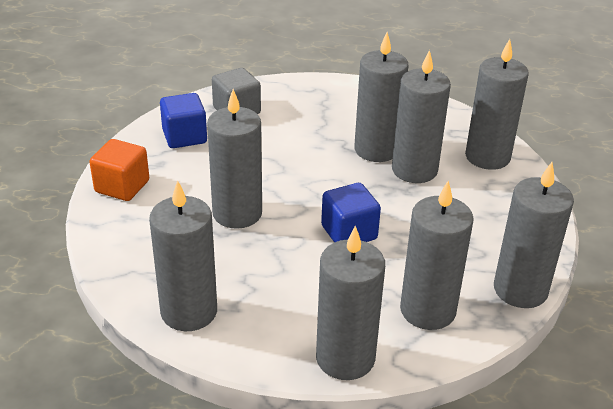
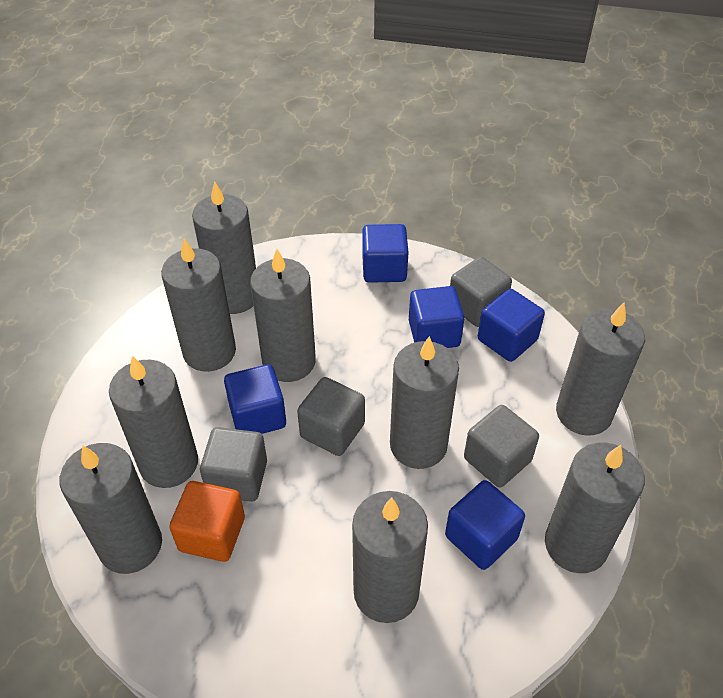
blue cube: 2 -> 5
grey candle: 8 -> 9
grey cube: 1 -> 4

